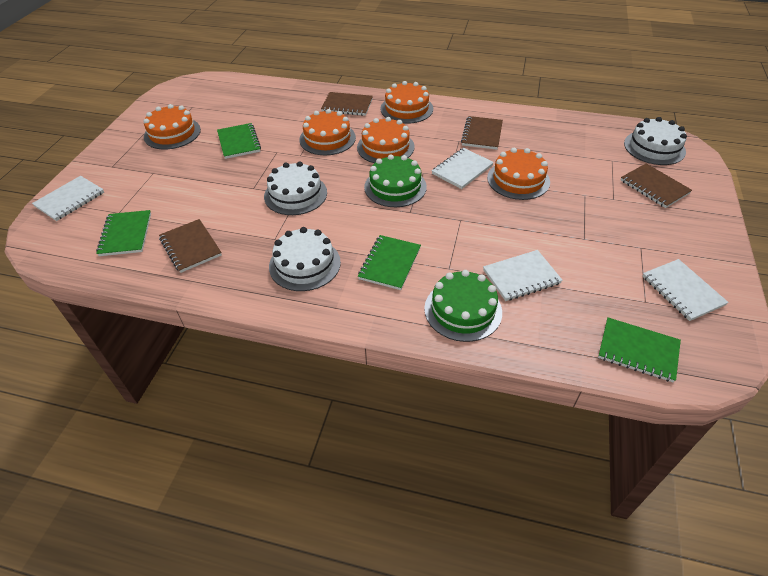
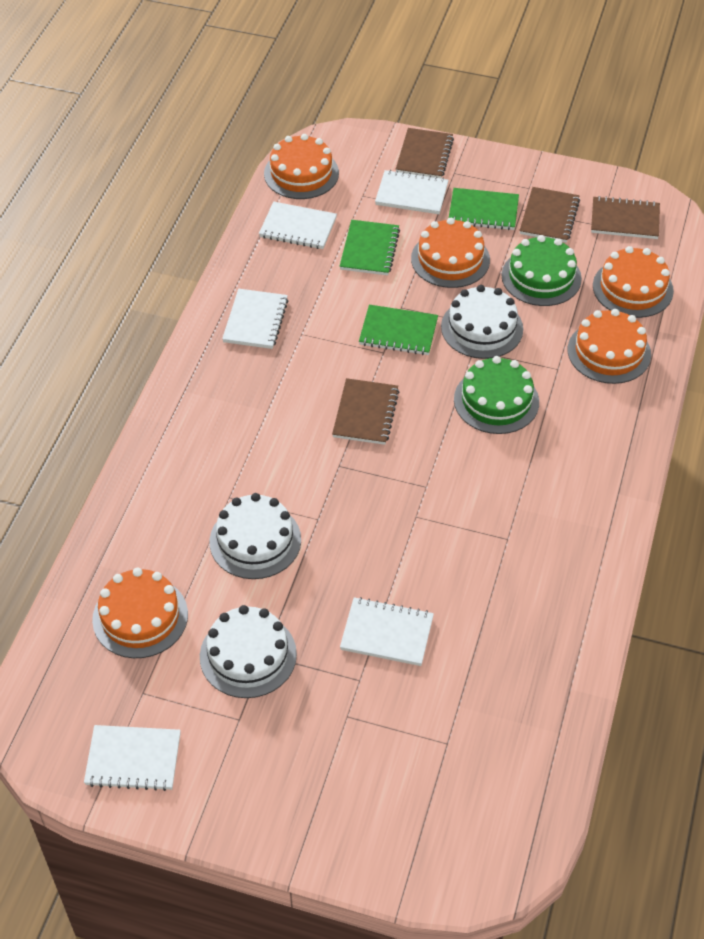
green notebook: 4 -> 3
white notebook: 4 -> 5

